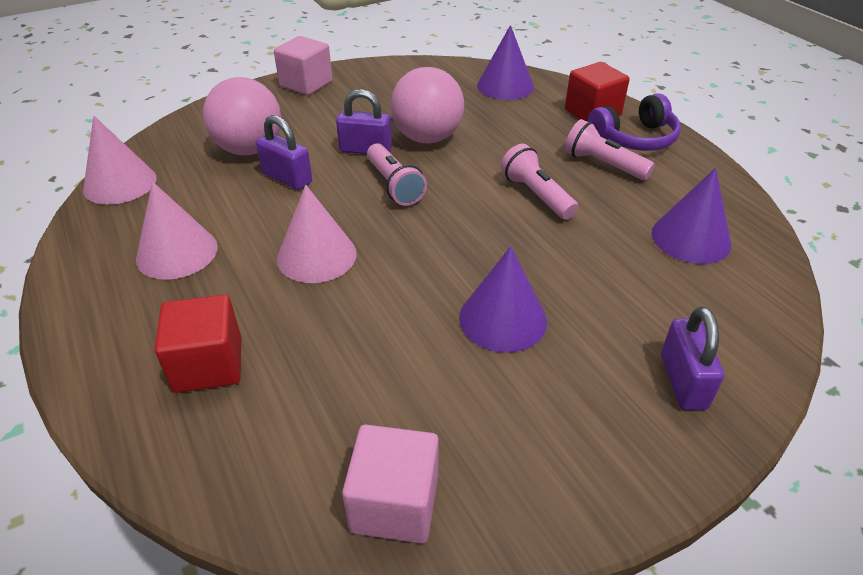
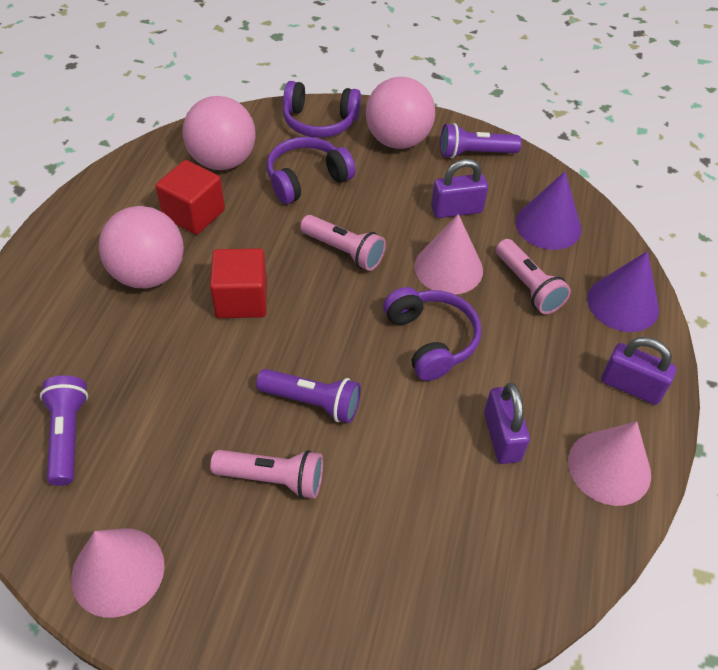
pink ball: 2 -> 3
pink cube: 2 -> 0
purple cone: 3 -> 2
purple flashlight: 0 -> 3
purple headphones: 1 -> 3

